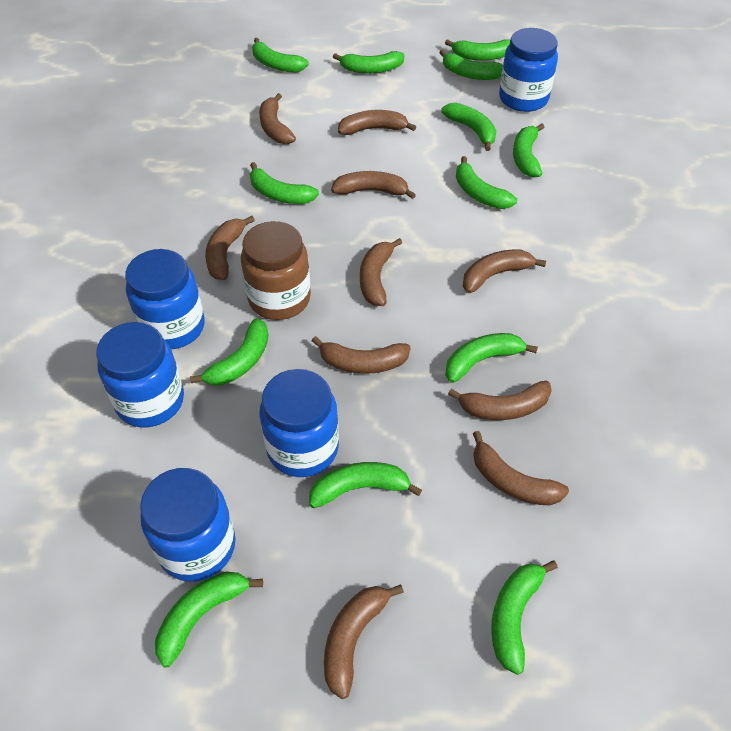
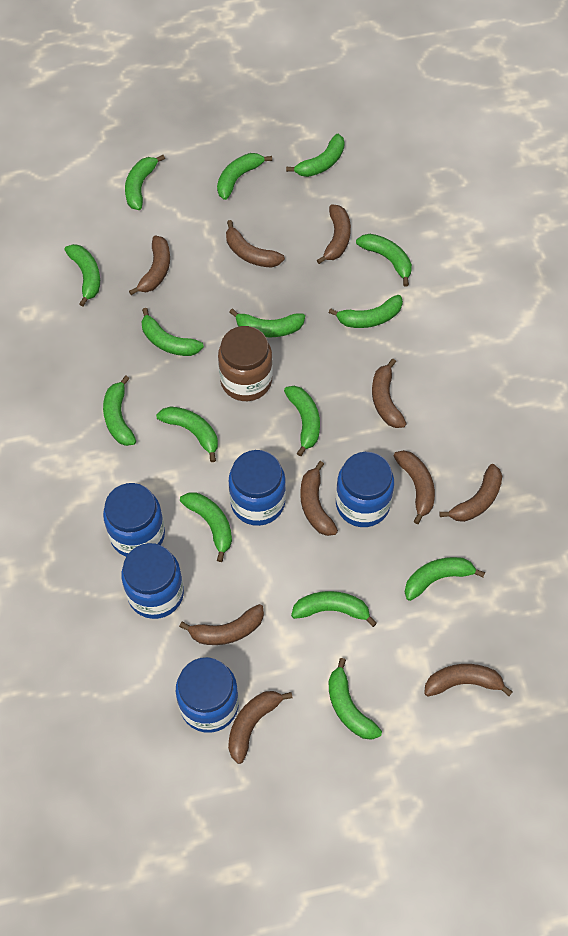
green banana: 13 -> 15

